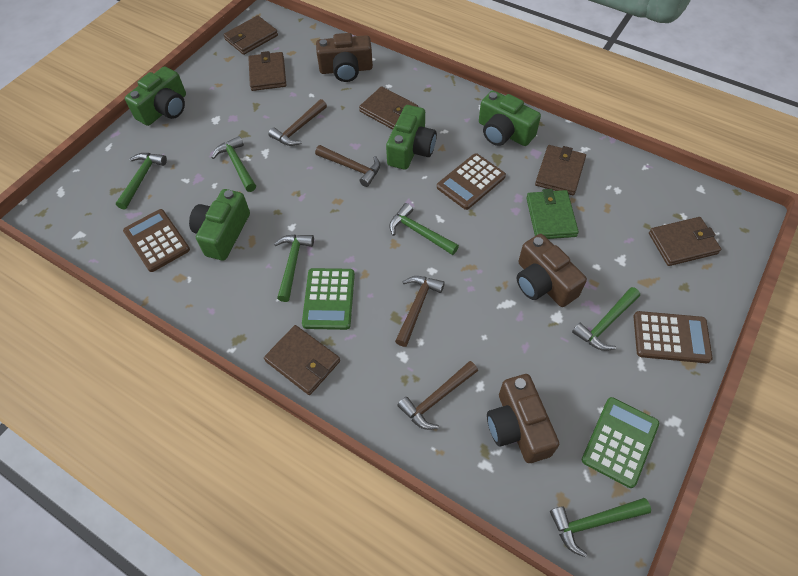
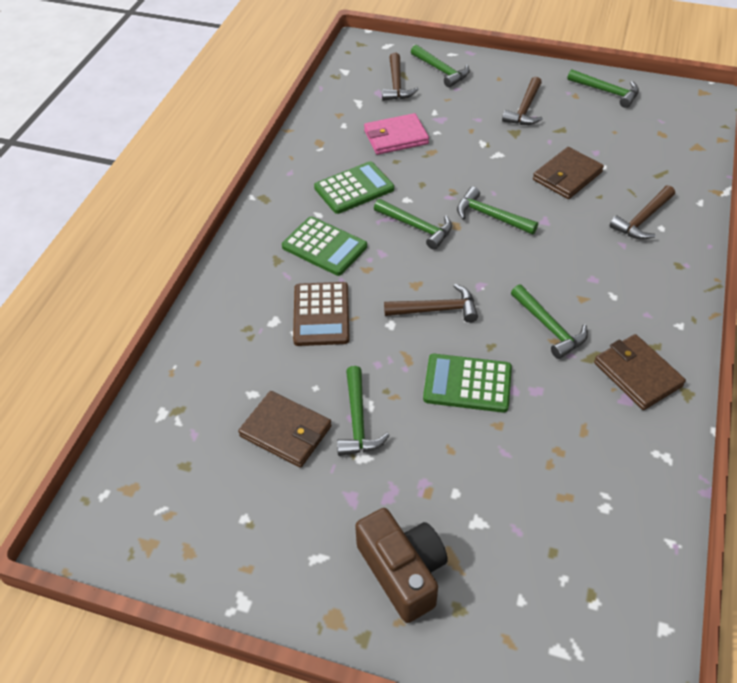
brown calculator: 3 -> 1
brown camera: 3 -> 1
brown wallet: 6 -> 3
green calculator: 2 -> 3
green camera: 4 -> 0
green wallet: 1 -> 0
pink wallet: 0 -> 1

